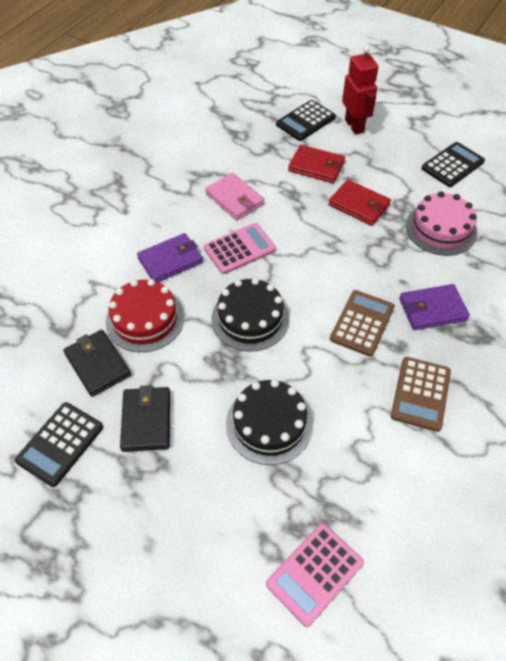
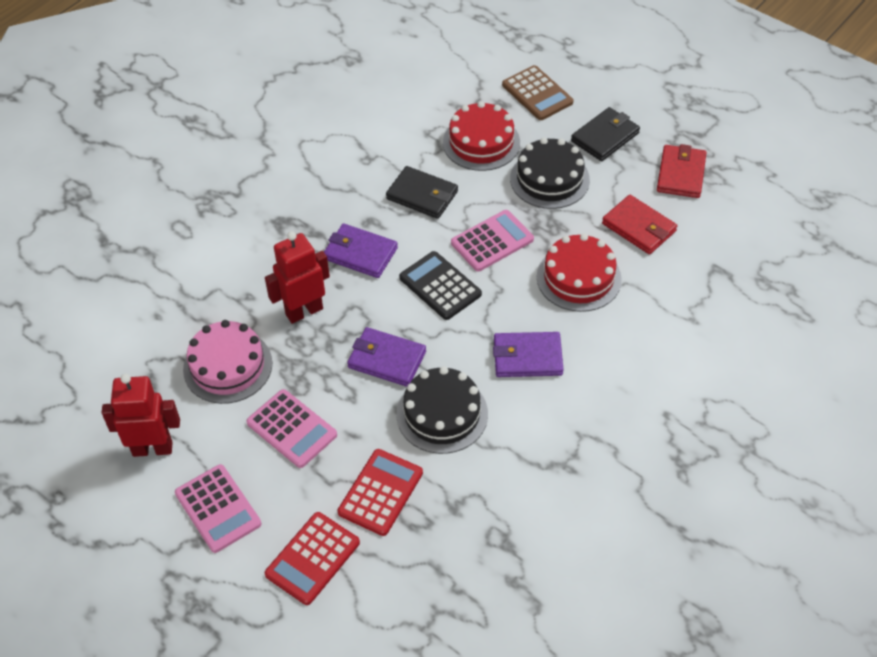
black calculator: 3 -> 1
brown calculator: 2 -> 1
pink calculator: 2 -> 3
pink wallet: 1 -> 0
purple wallet: 2 -> 3
red cake: 1 -> 2
red calculator: 0 -> 2
red robot: 1 -> 2

